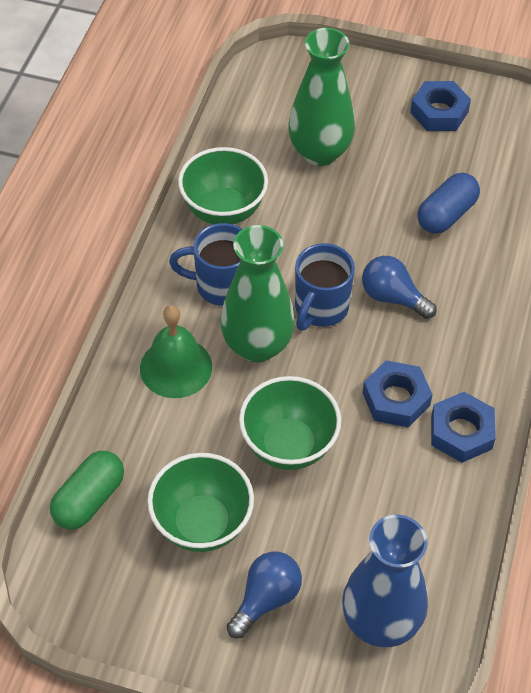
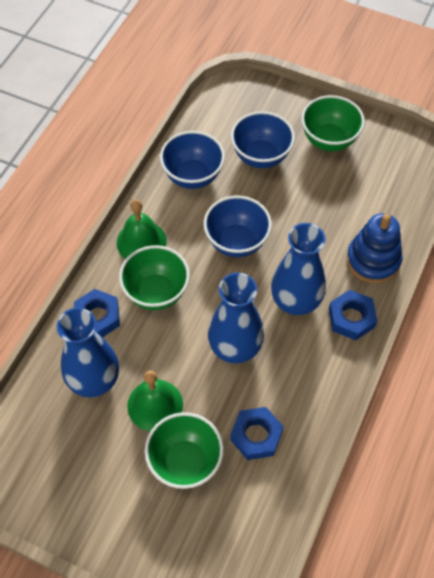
blue bowl: 0 -> 3
blue capsule: 1 -> 0
blue light bulb: 2 -> 0
blue mug: 2 -> 0
blue stacking toy: 0 -> 1
blue vase: 1 -> 3
green bell: 1 -> 2
green capsule: 1 -> 0
green vase: 2 -> 0

